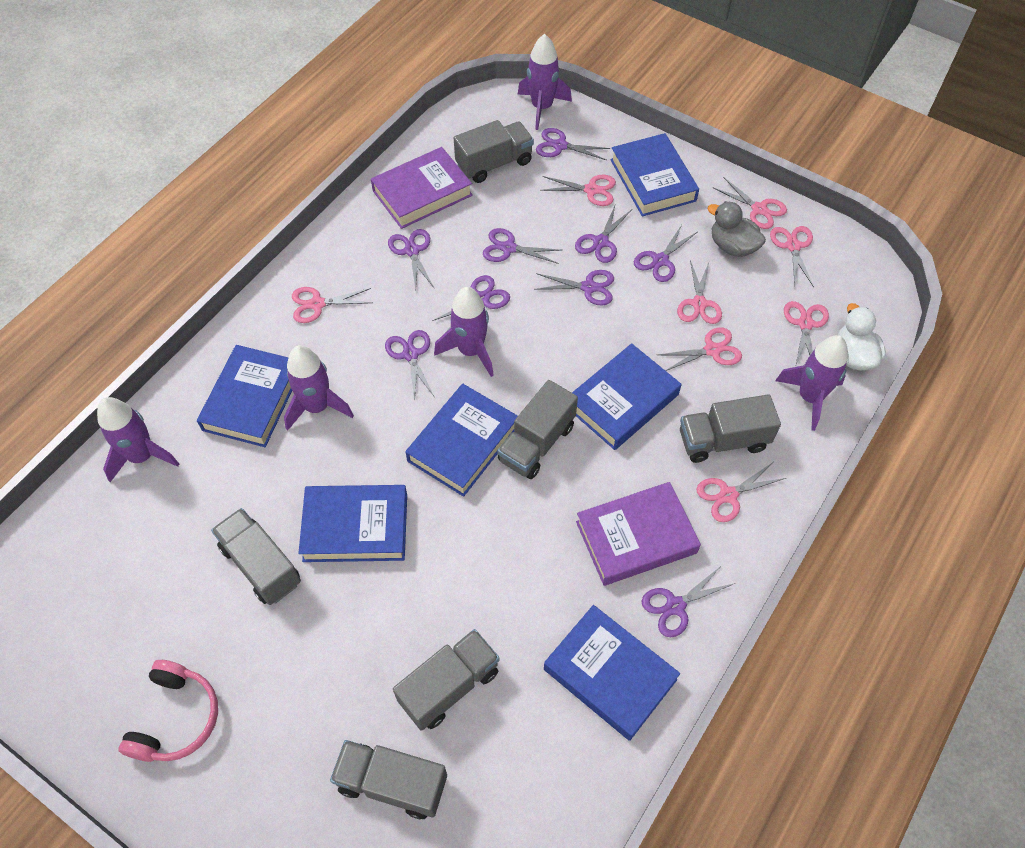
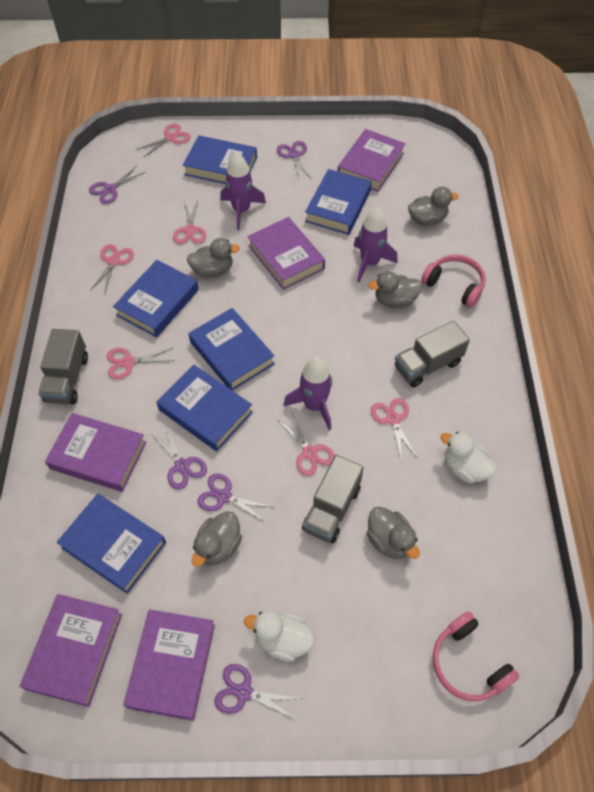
grey duck: 1 -> 5
grey truck: 6 -> 3
pink headphones: 1 -> 2
pink scissors: 8 -> 6
purple book: 2 -> 5
purple rocket: 5 -> 3
purple scissors: 9 -> 5
white duck: 1 -> 2

